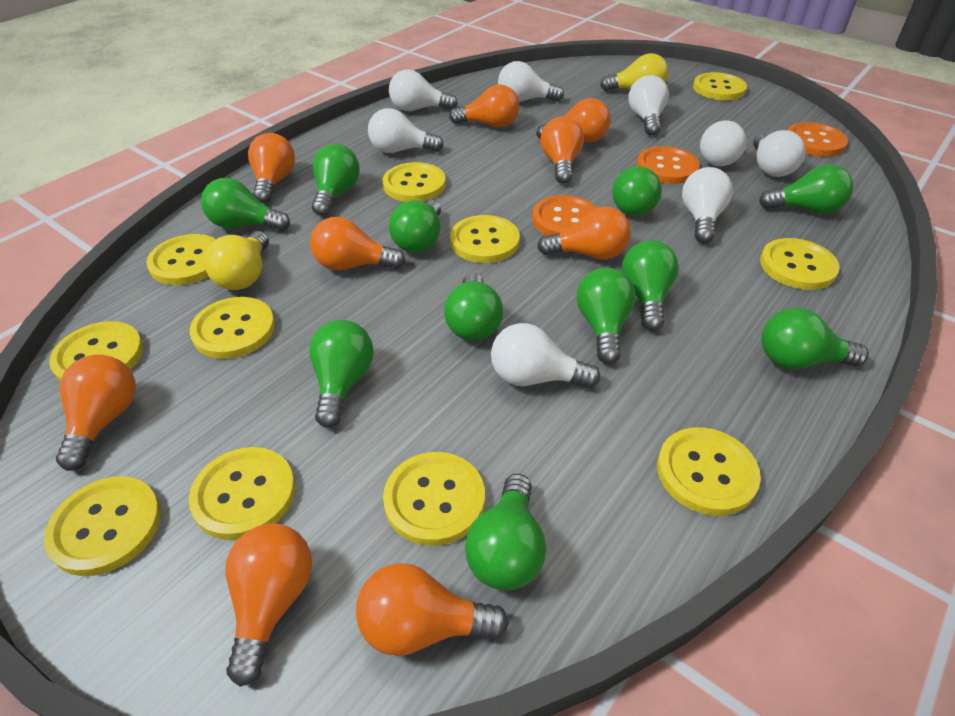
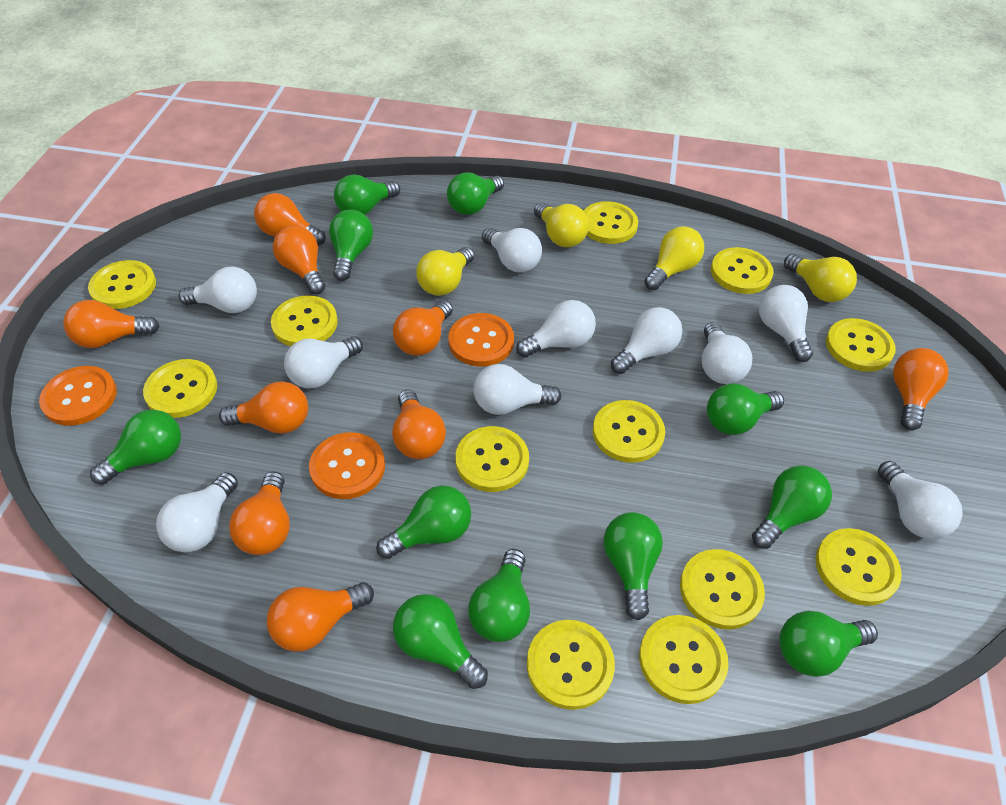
white light bulb: 8 -> 10
yellow button: 11 -> 12
yellow light bulb: 2 -> 4

